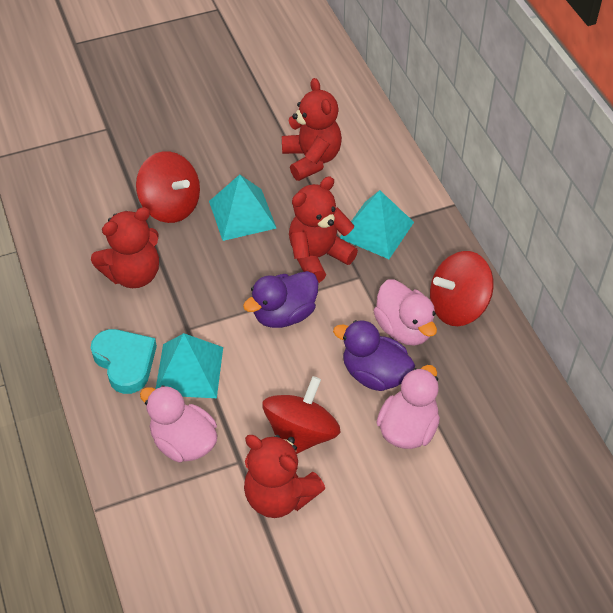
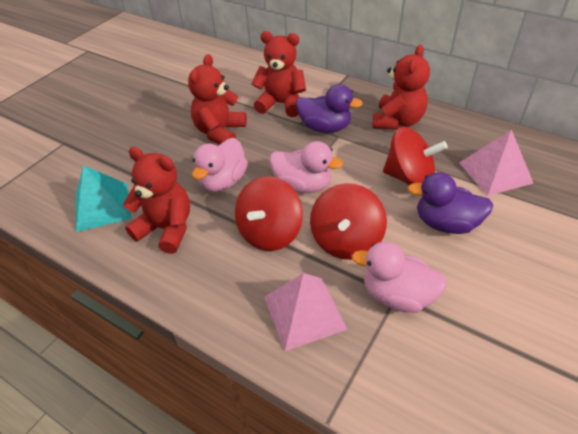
pink pyramid: 0 -> 2
turquoise heart: 1 -> 0
turquoise pyramid: 3 -> 1

